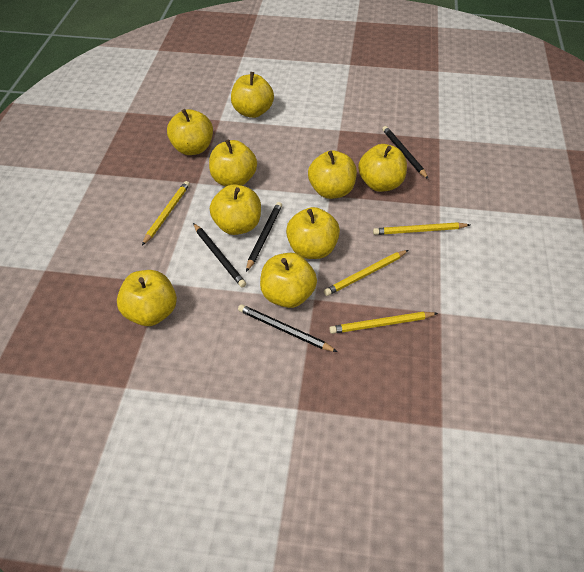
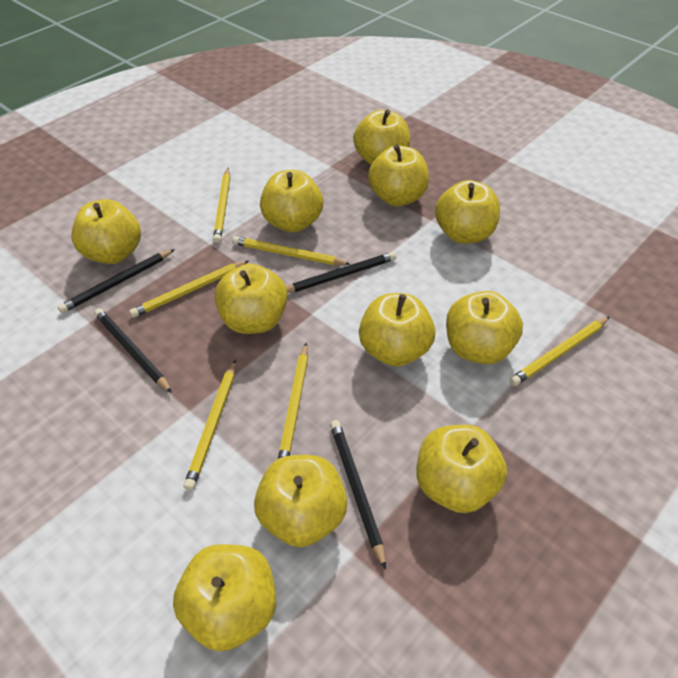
yellow apple: 9 -> 11
yellow pencil: 4 -> 6

